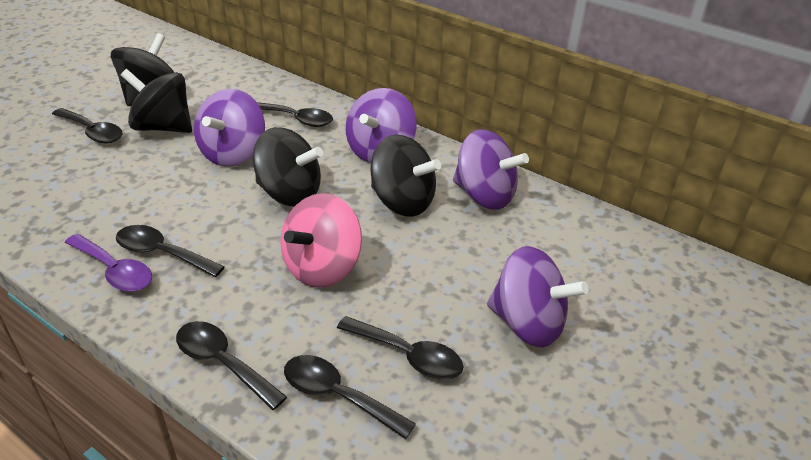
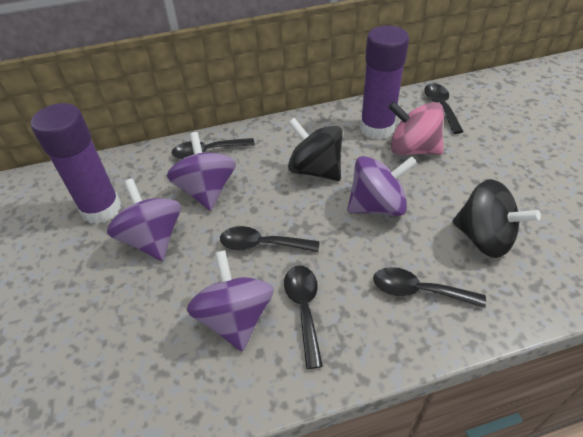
black spinning top: 4 -> 2
black spoon: 6 -> 5
purple glue stick: 0 -> 2
purple spoon: 1 -> 0

